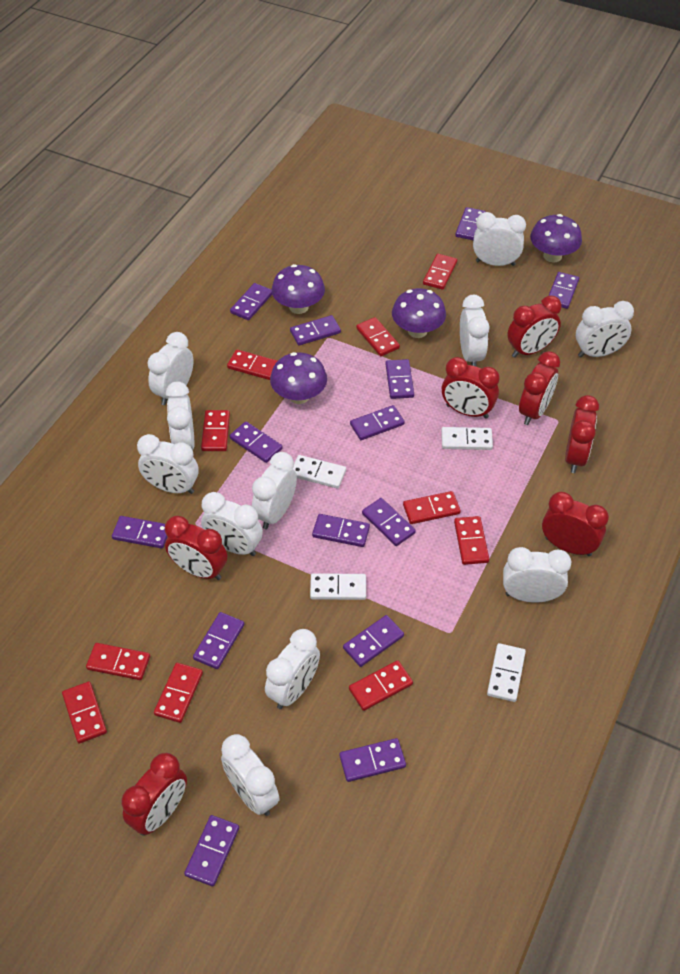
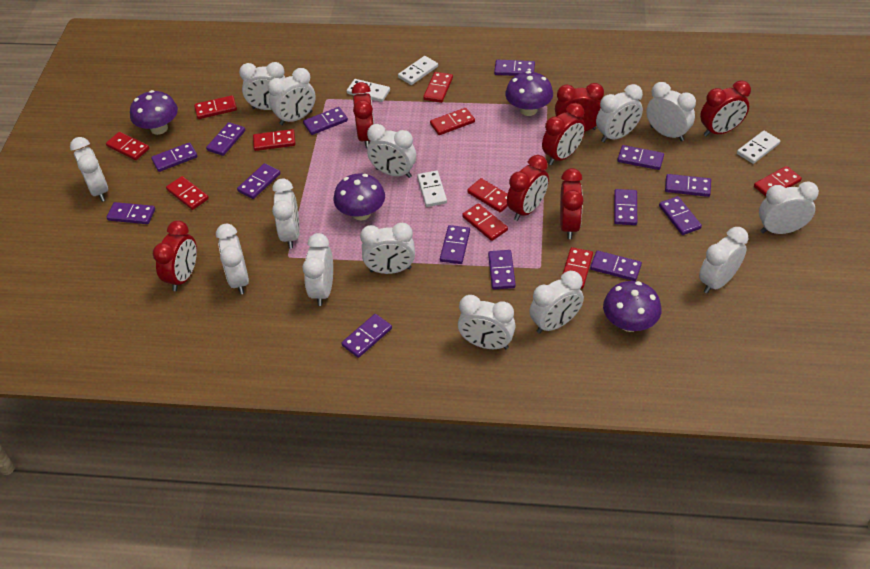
white clock: 11 -> 14

